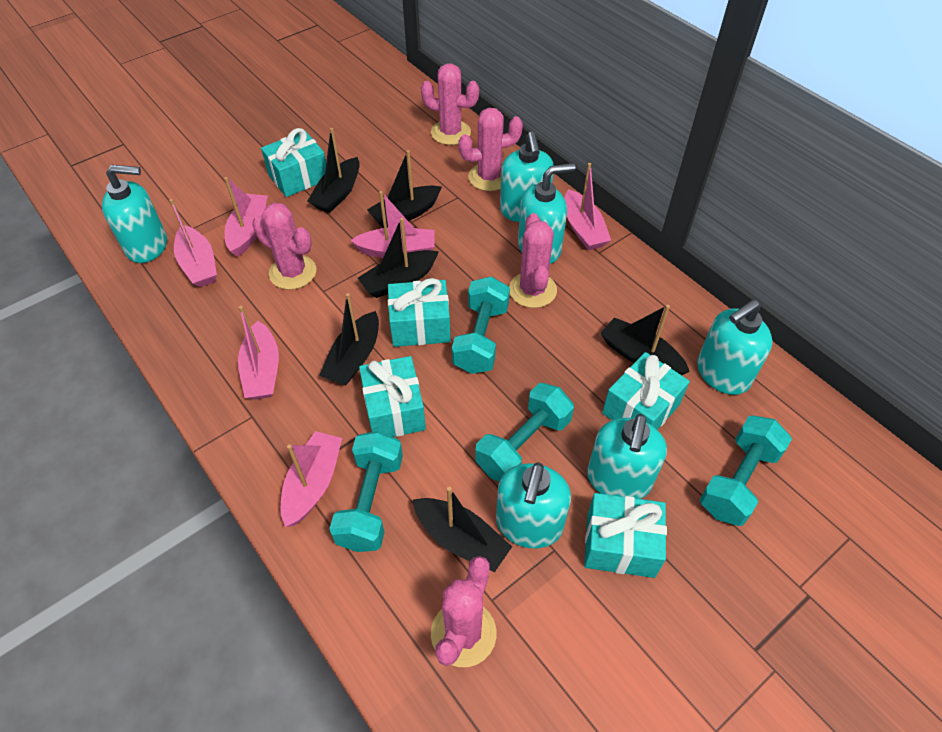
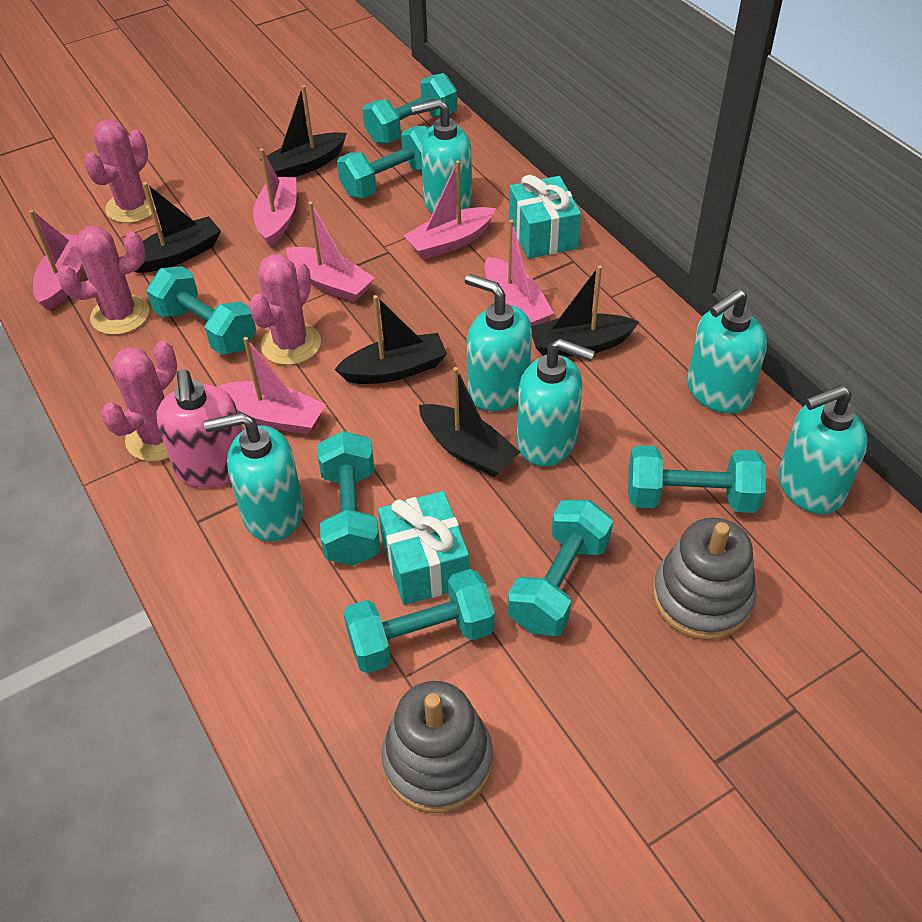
black boat: 6 -> 5
grey stacking toy: 0 -> 2
pink cactus: 5 -> 4
pink soap dispenser: 0 -> 1
turquoise dumbbell: 4 -> 7
turquoise gift: 5 -> 2

